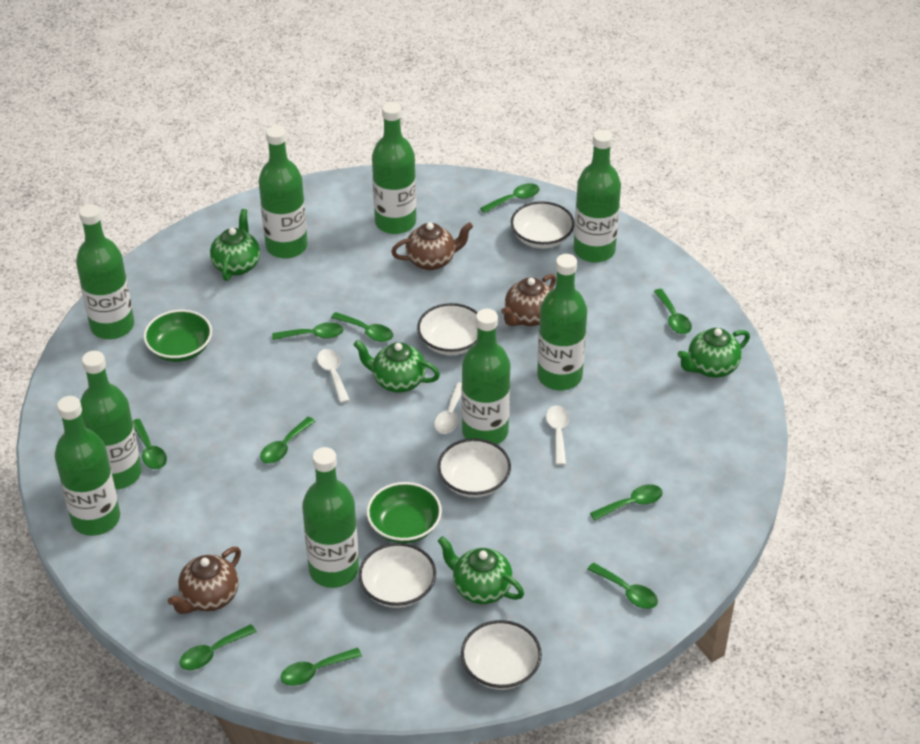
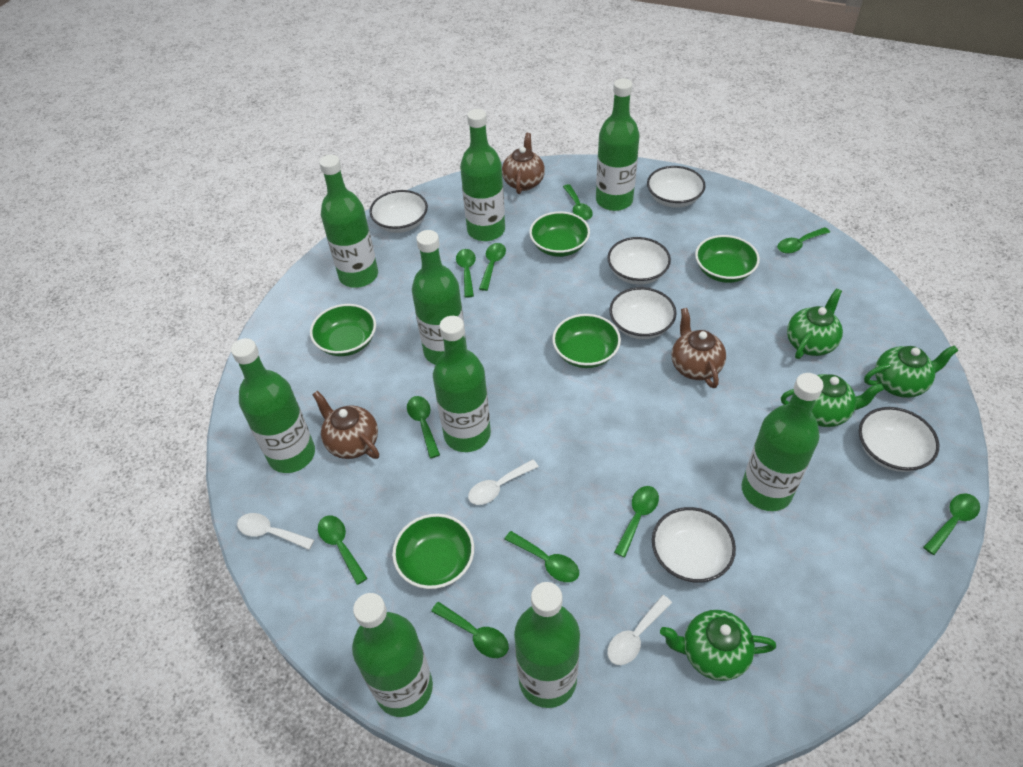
green bowl: 2 -> 5
white bowl: 5 -> 6

